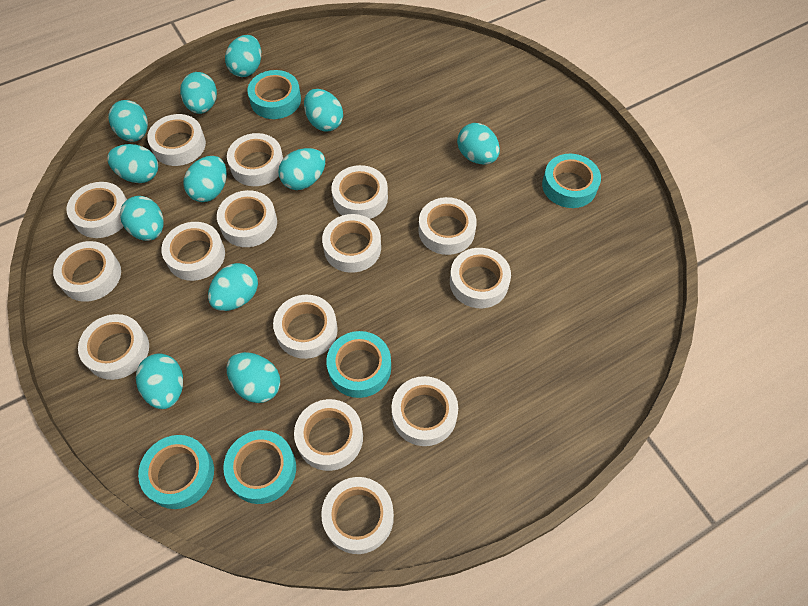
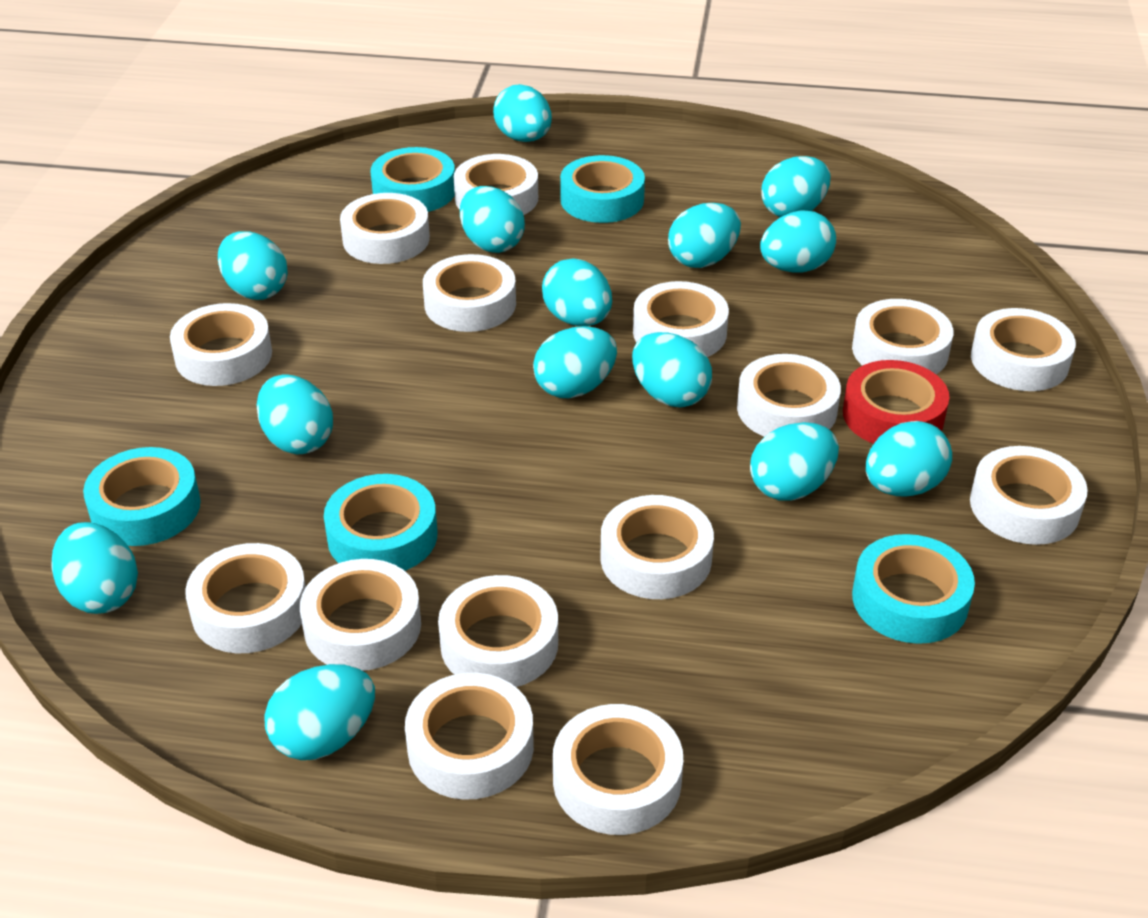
red tape: 0 -> 1
turquoise egg: 12 -> 14

